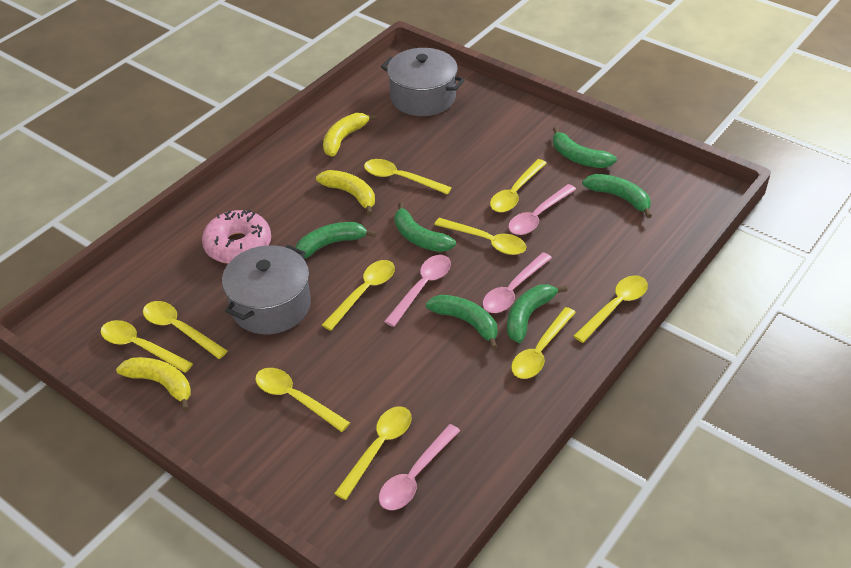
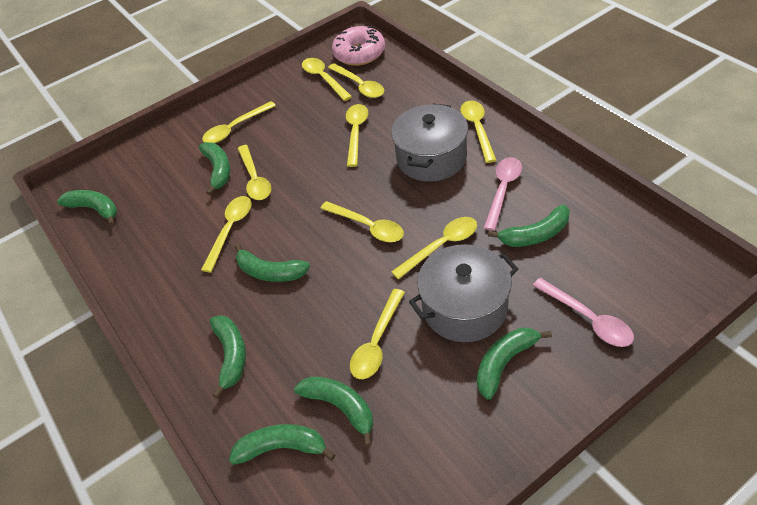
green banana: 6 -> 8
pink spoon: 4 -> 2
yellow banana: 3 -> 0

